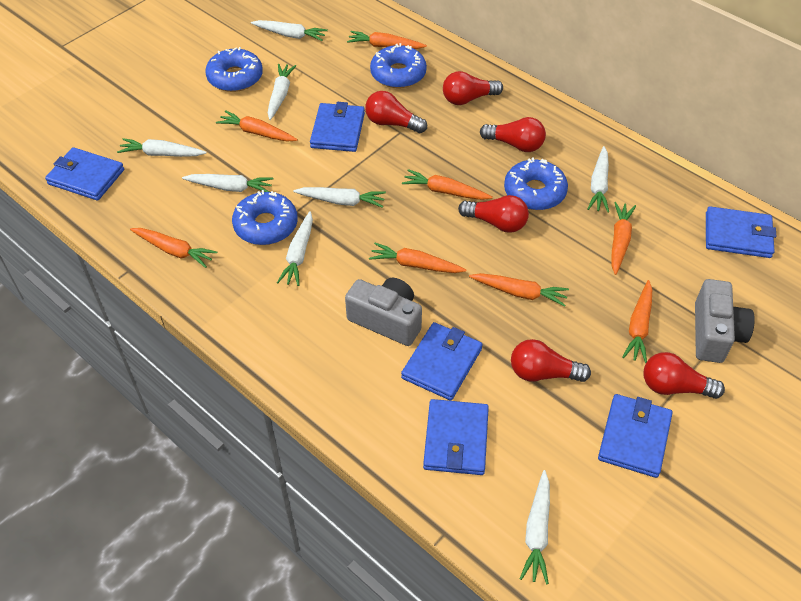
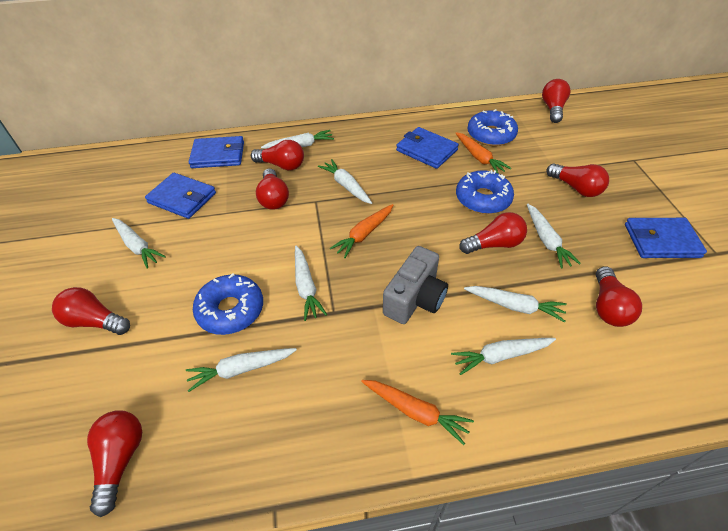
blue donut: 4 -> 3
blue wallet: 6 -> 4
grey camera: 2 -> 1
orange carrot: 8 -> 3
red light bulb: 6 -> 8

